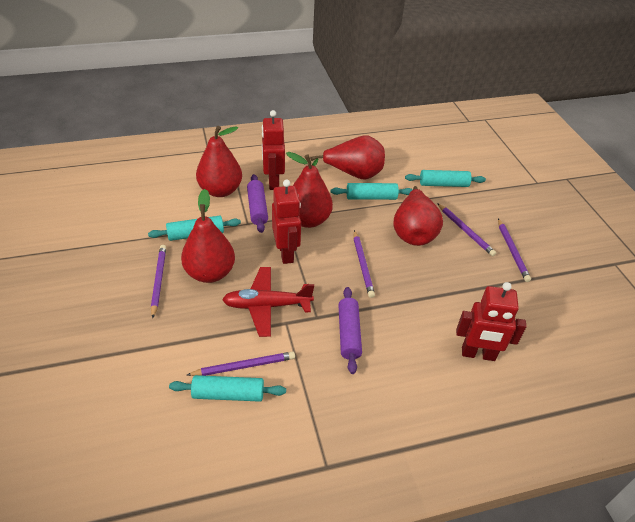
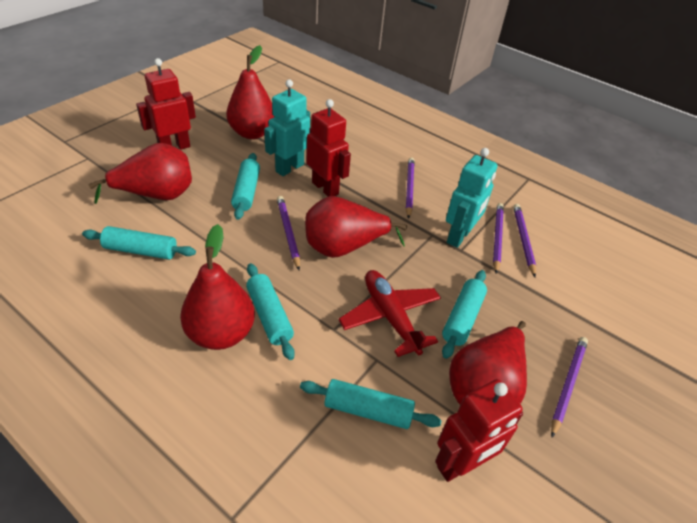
purple rolling pin: 2 -> 0
turquoise robot: 0 -> 2
turquoise rolling pin: 4 -> 5

